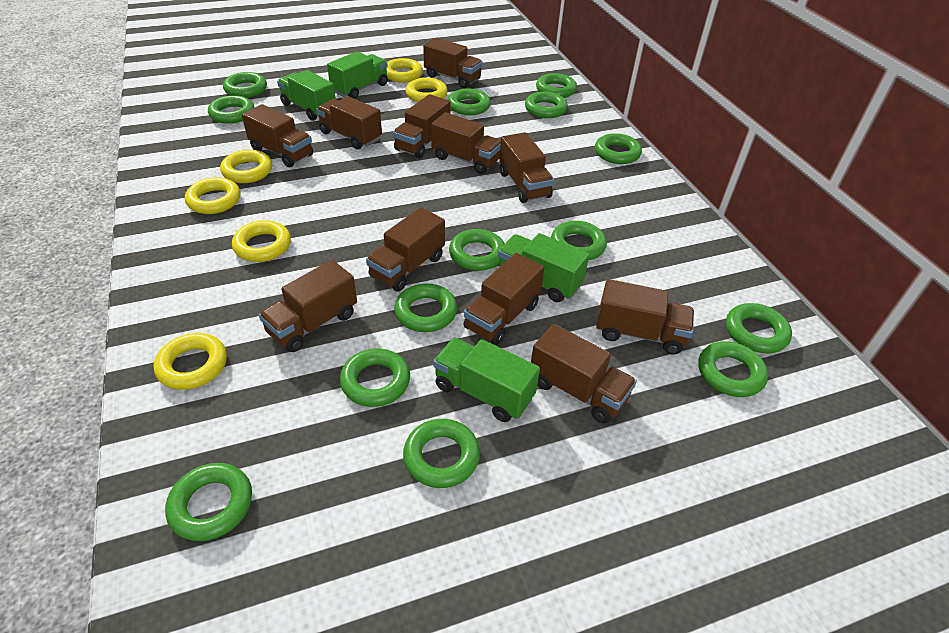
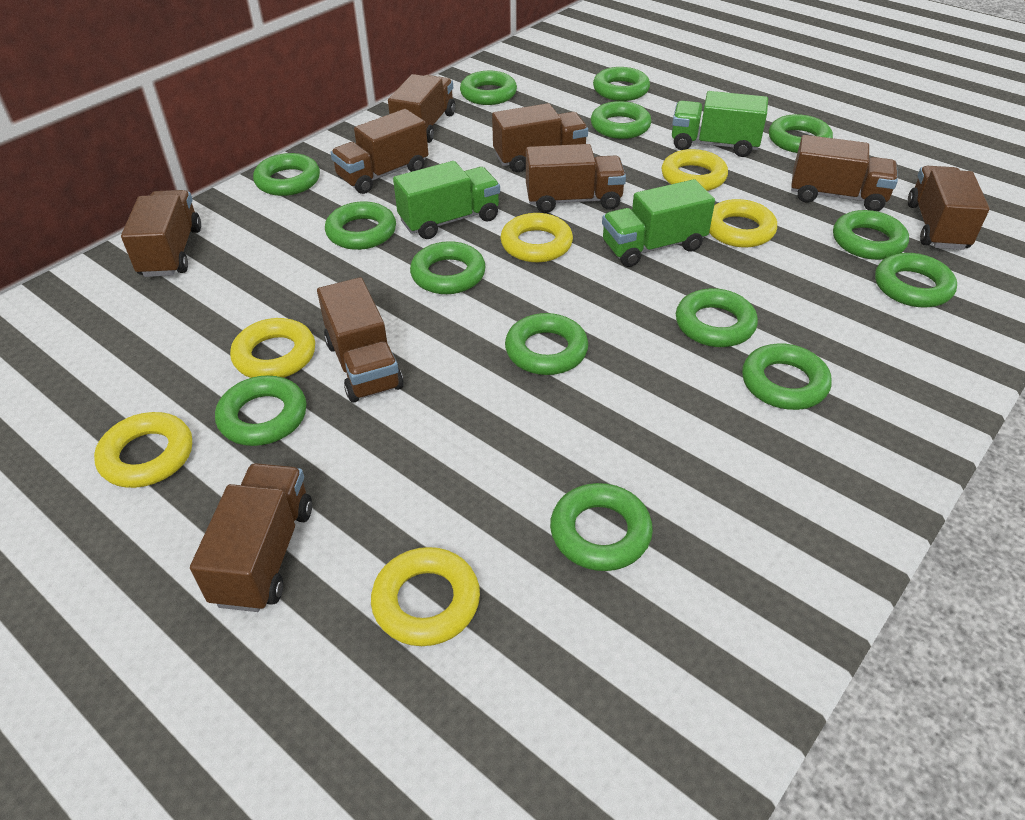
brown truck: 11 -> 9
green truck: 4 -> 3

